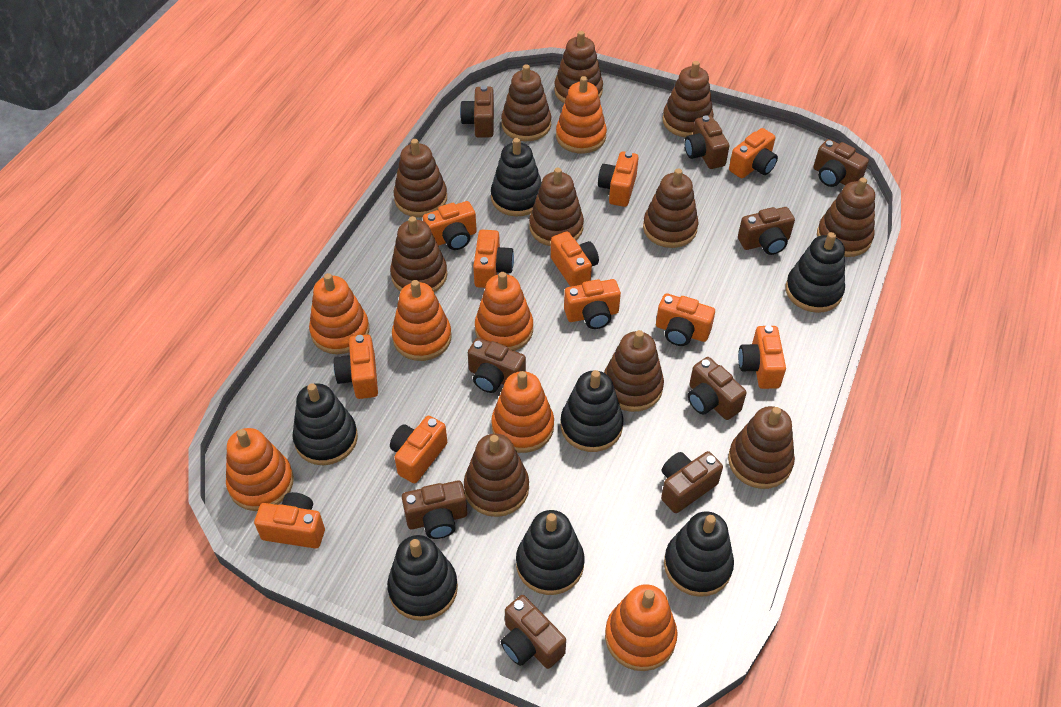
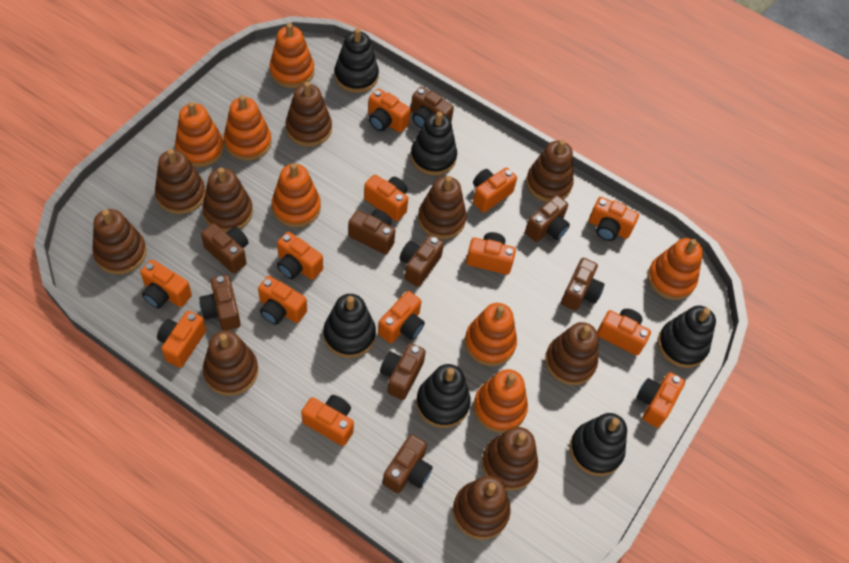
black stacking toy: 7 -> 6
brown stacking toy: 11 -> 10
orange camera: 11 -> 13

